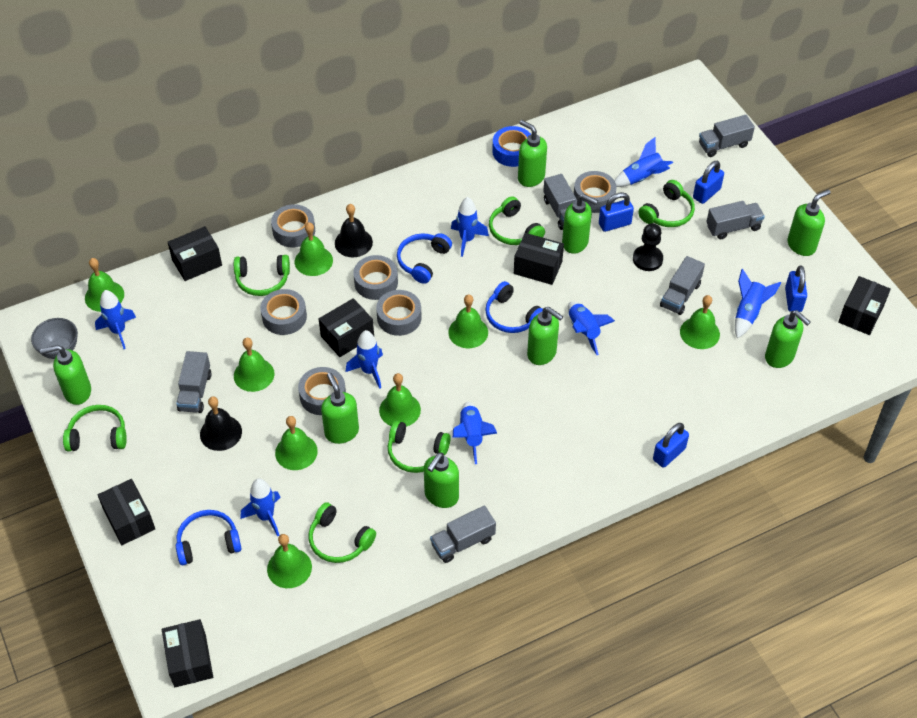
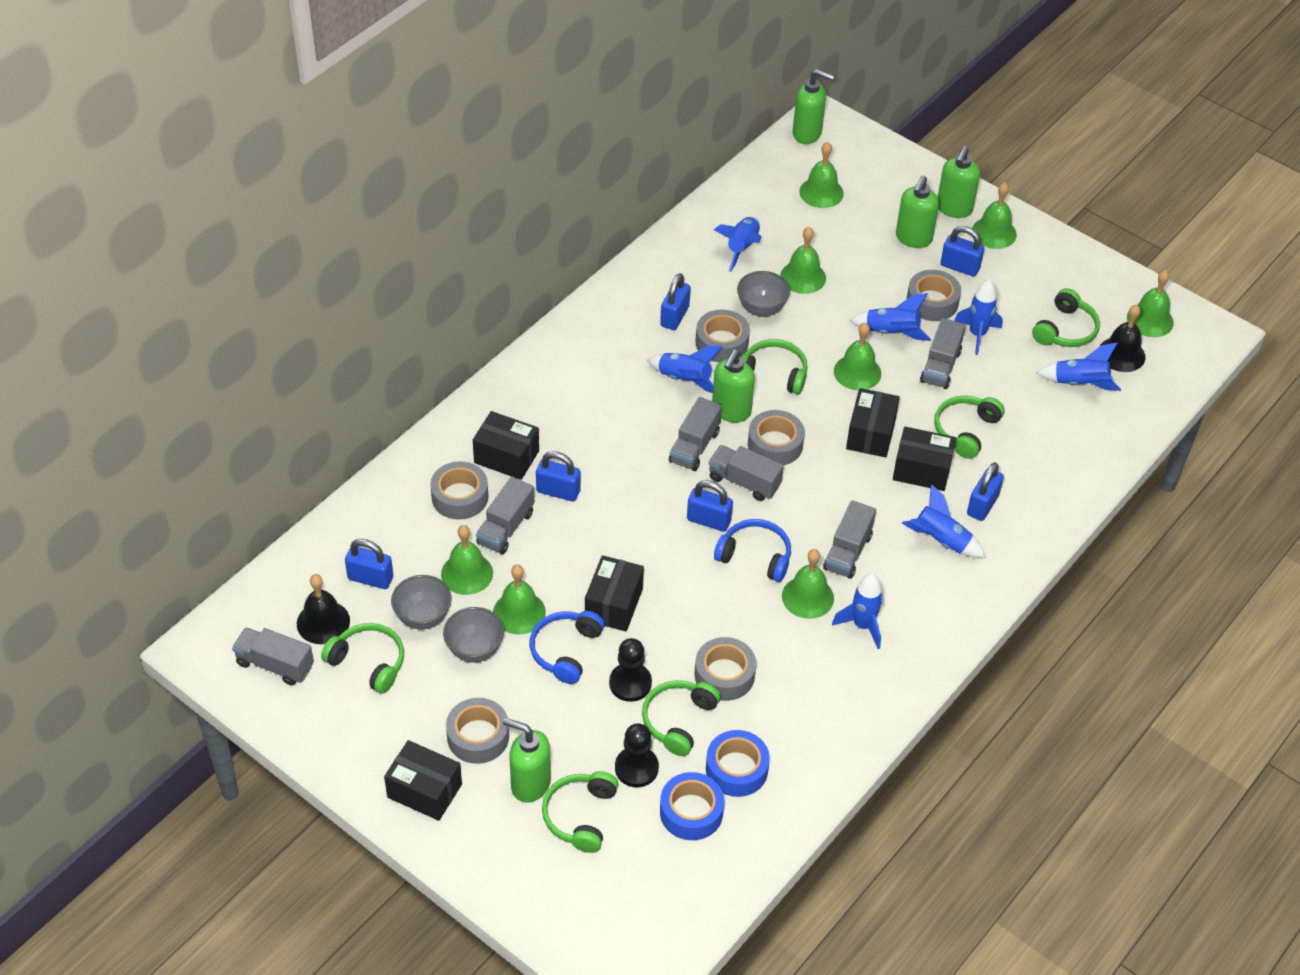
black box: 6 -> 5
black pawn: 1 -> 2
blue headphones: 3 -> 2
blue padlock: 4 -> 6
blue rocket: 8 -> 7
blue tape: 1 -> 2
green soap dispenser: 8 -> 5
grey bowl: 1 -> 3

